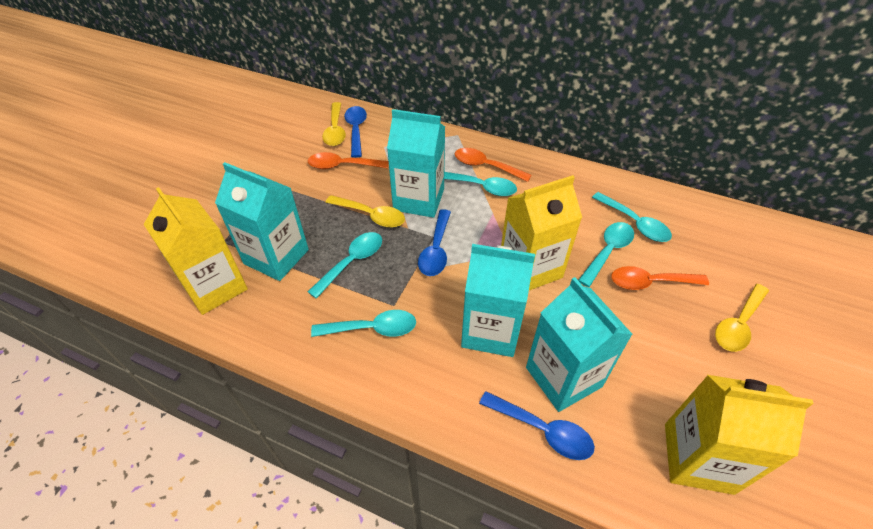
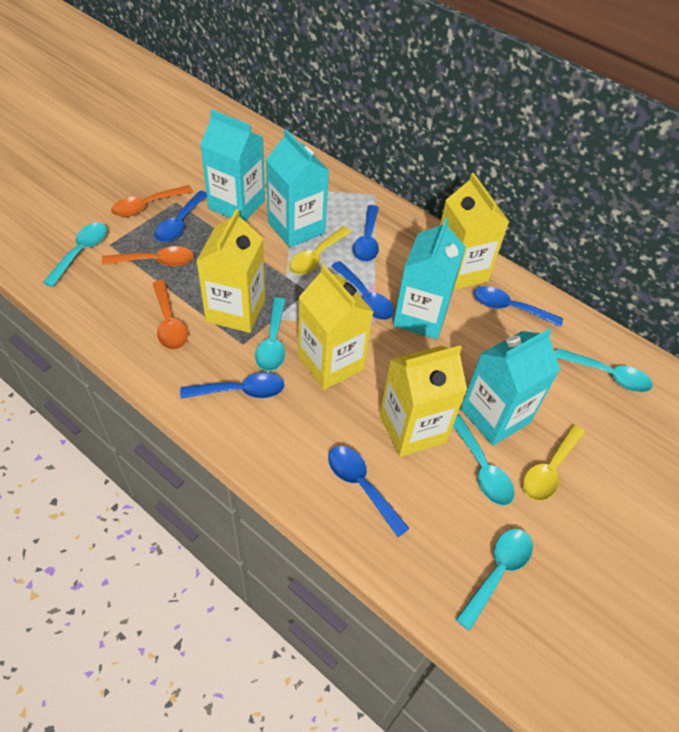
blue spoon: 3 -> 6
yellow carton: 3 -> 4
yellow spoon: 3 -> 2

